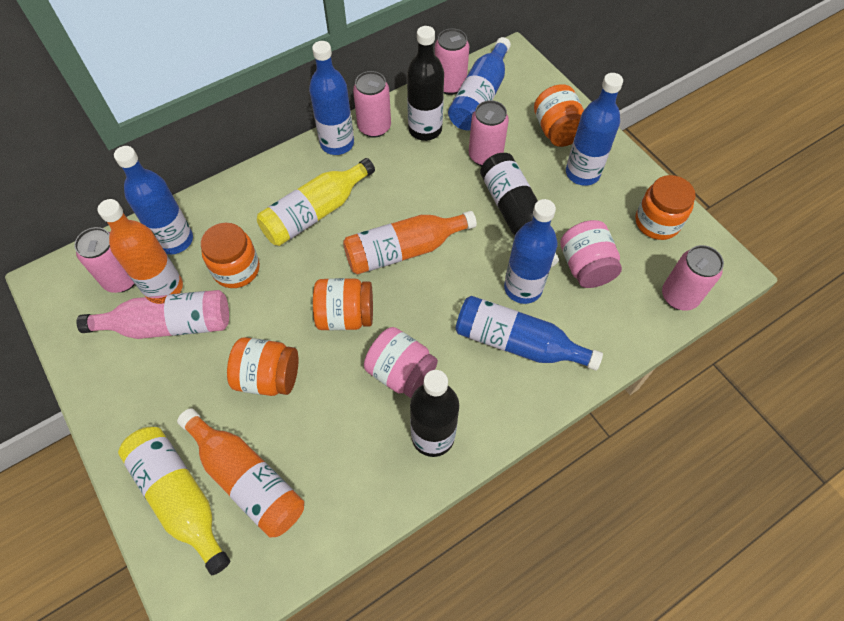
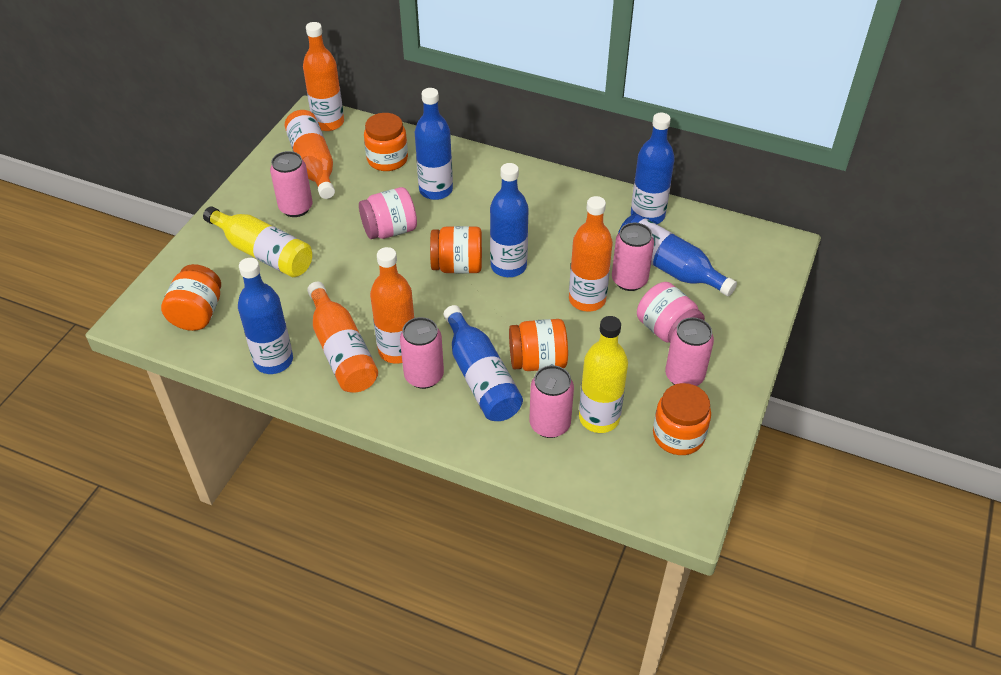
black bottle: 3 -> 0
orange bottle: 3 -> 5
pink bottle: 1 -> 0

